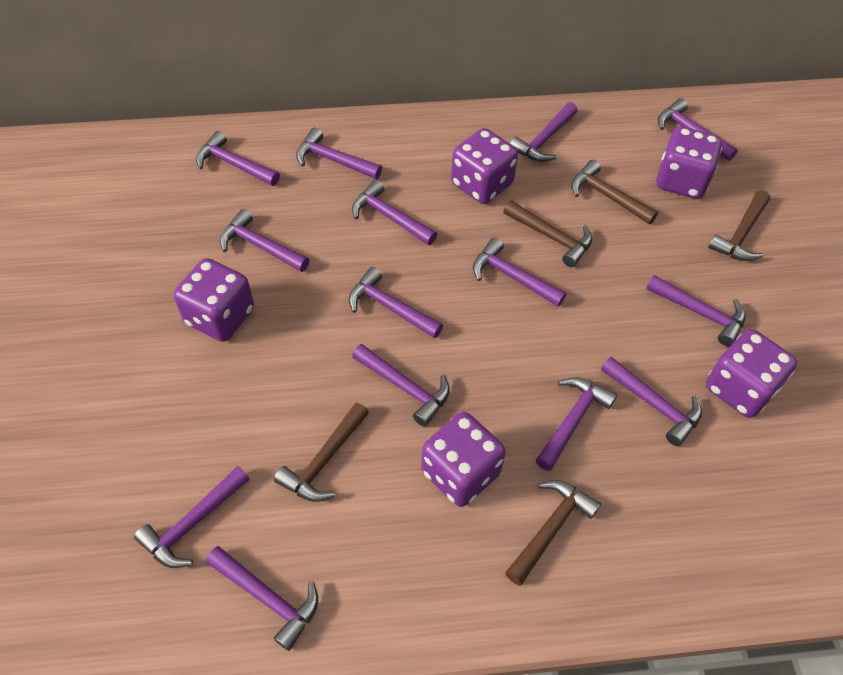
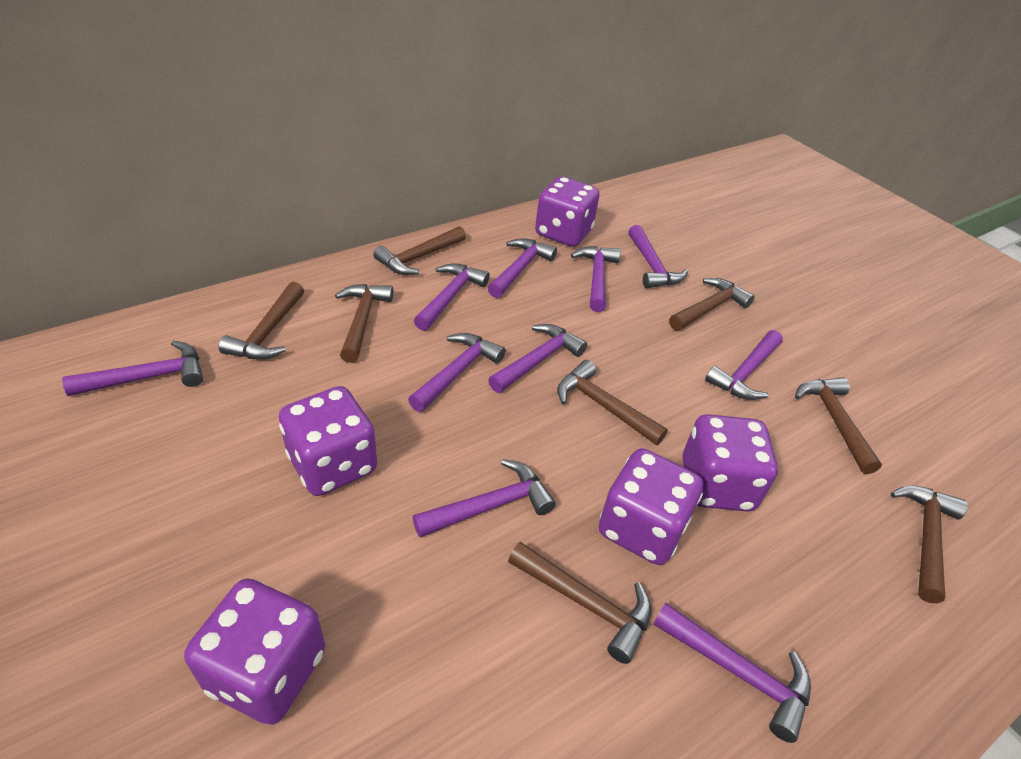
brown hammer: 5 -> 8
purple hammer: 14 -> 10

